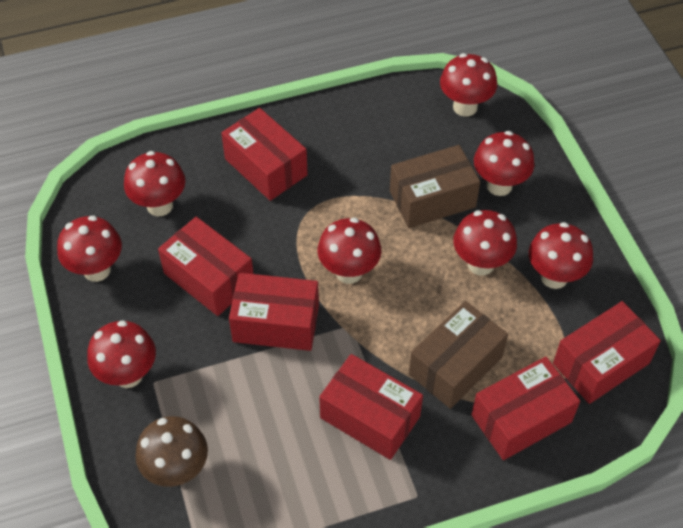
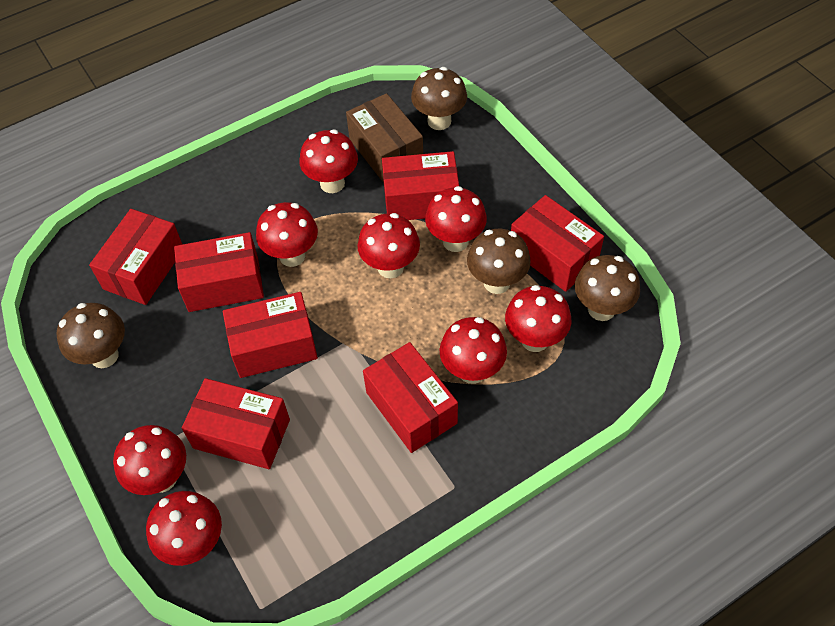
brown box: 2 -> 1
brown mushroom: 1 -> 4
red box: 6 -> 7

